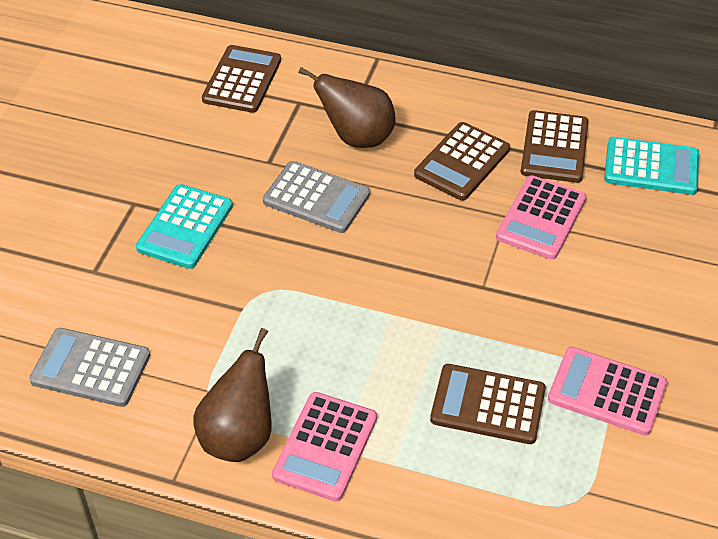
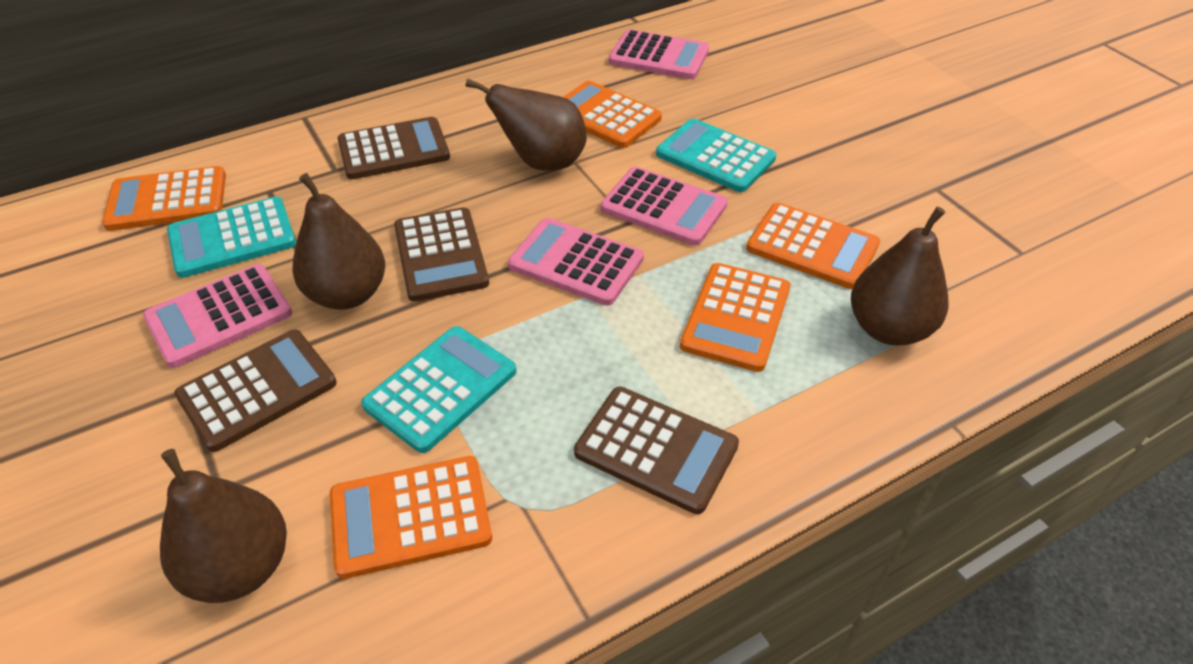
brown pear: 2 -> 4
grey calculator: 2 -> 0
orange calculator: 0 -> 5
pink calculator: 3 -> 4
turquoise calculator: 2 -> 3

